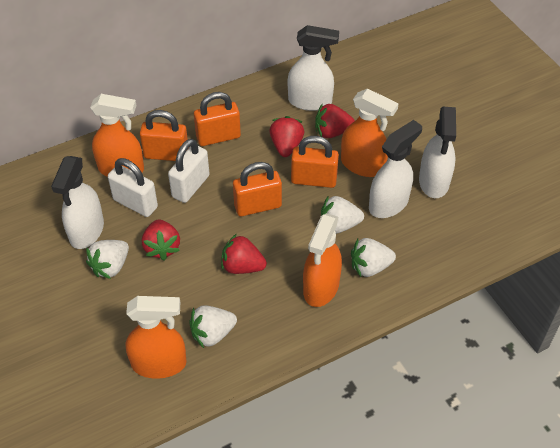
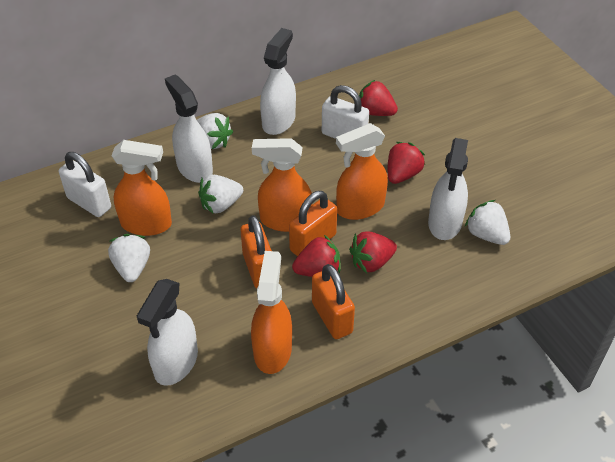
orange padlock: 4 -> 3

